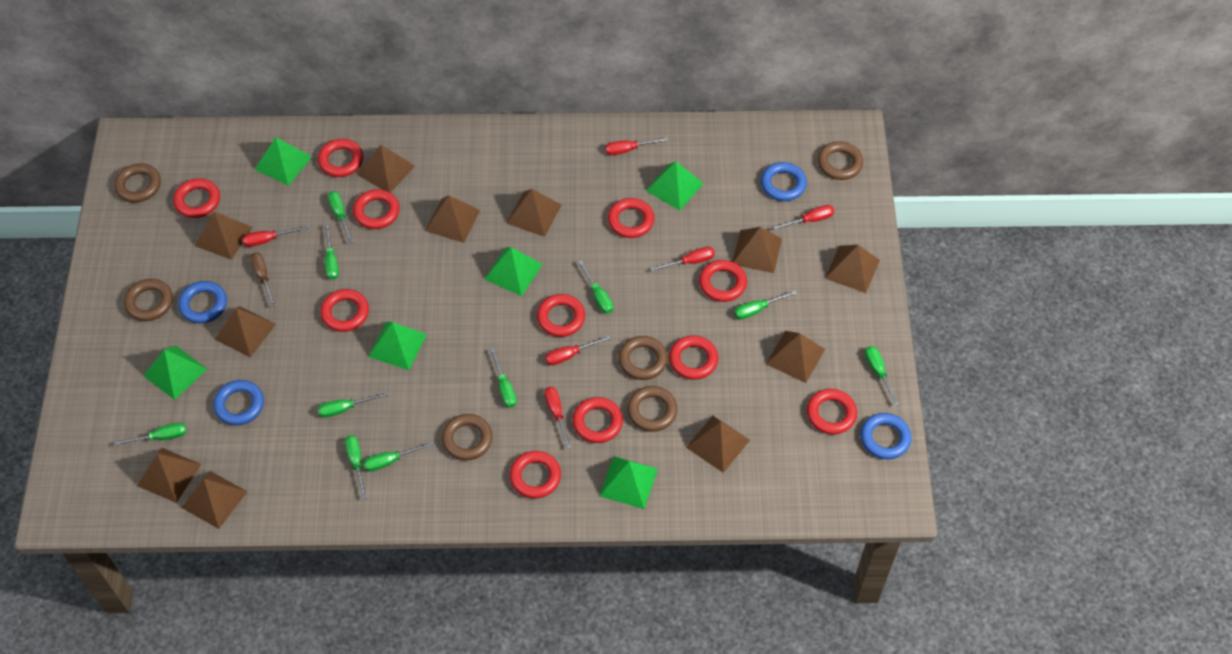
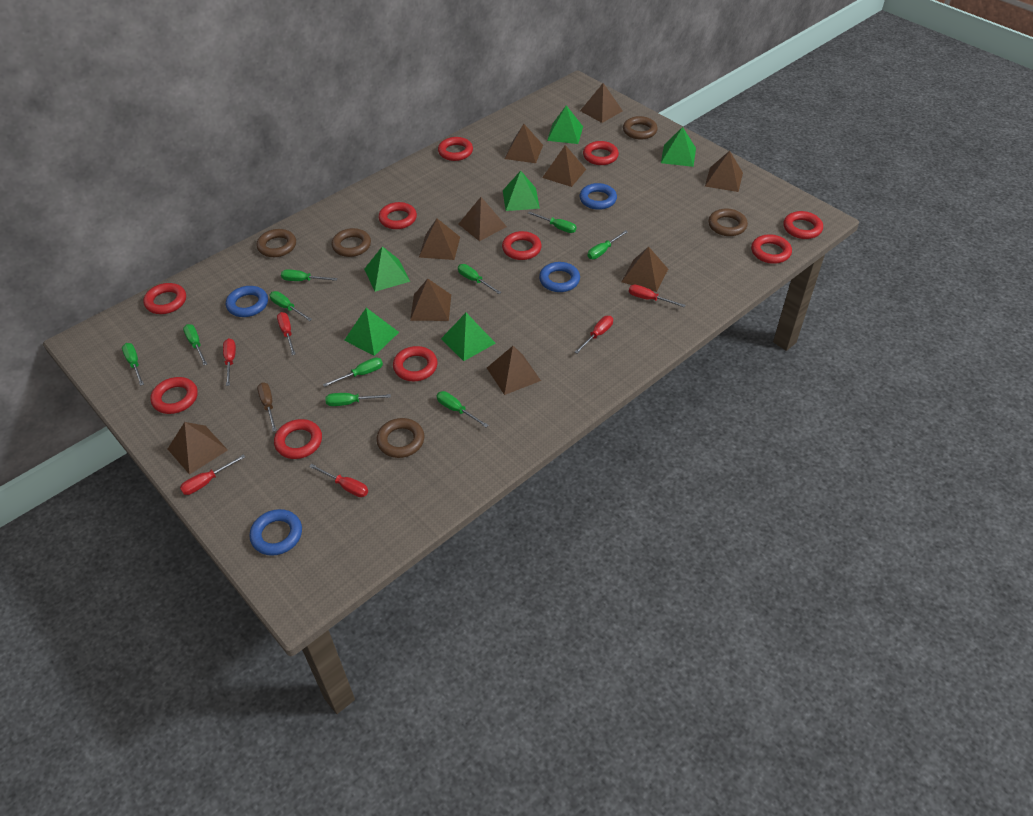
brown pyramid: 11 -> 10
brown ring: 6 -> 5
red ring: 11 -> 10

